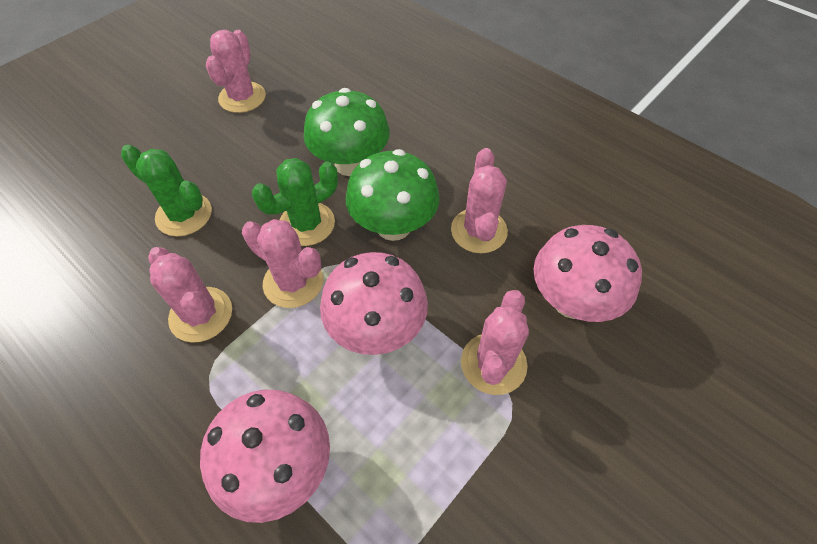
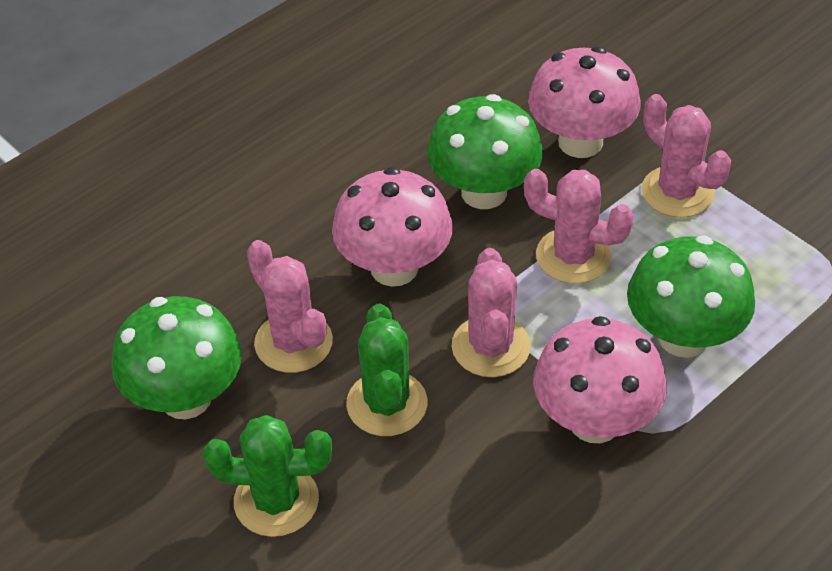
green mushroom: 2 -> 3
pink cactus: 5 -> 4

